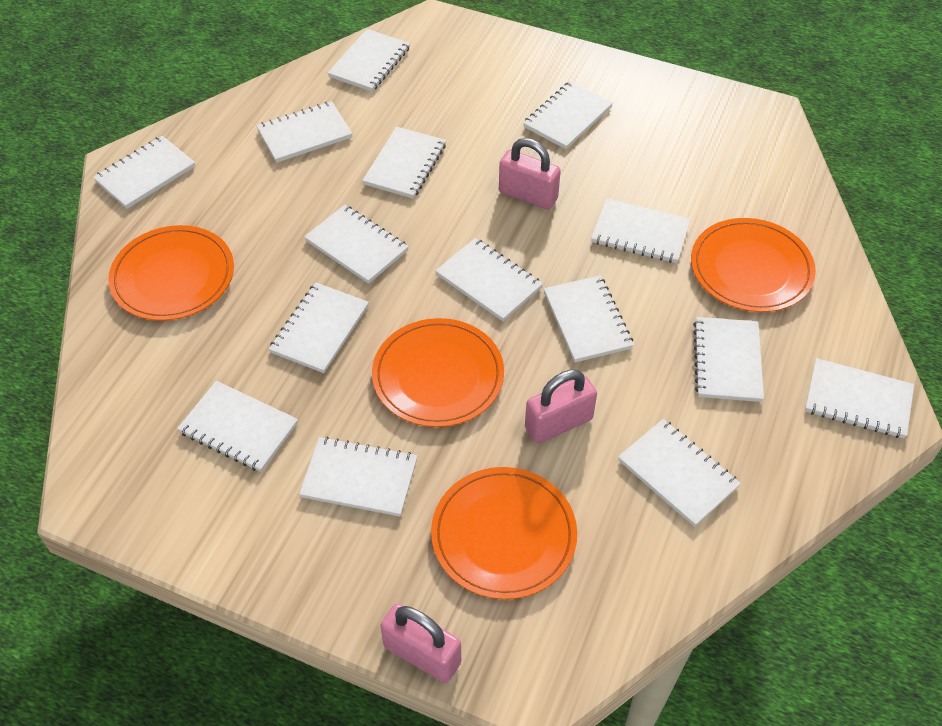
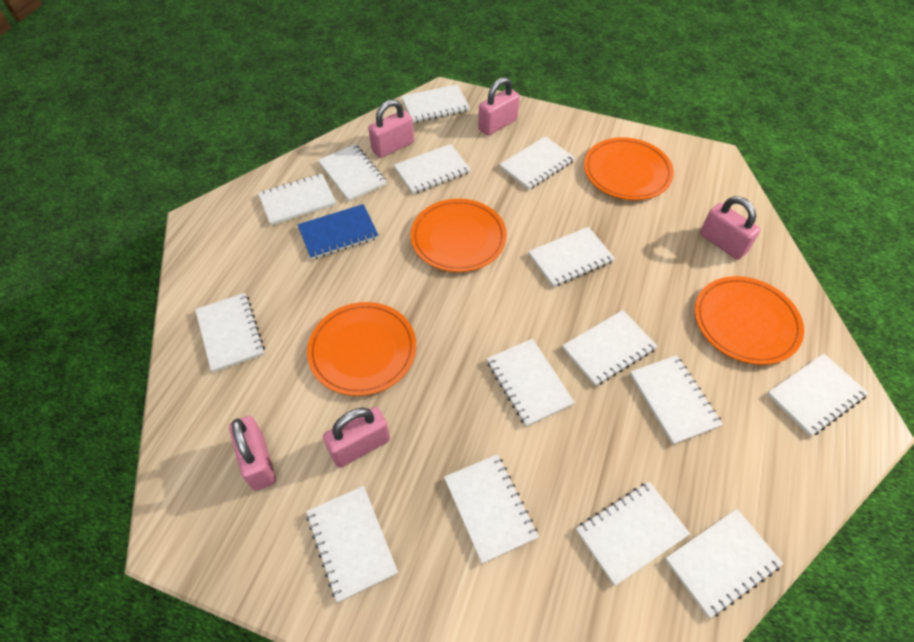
blue notebook: 0 -> 1
pink padlock: 3 -> 5

